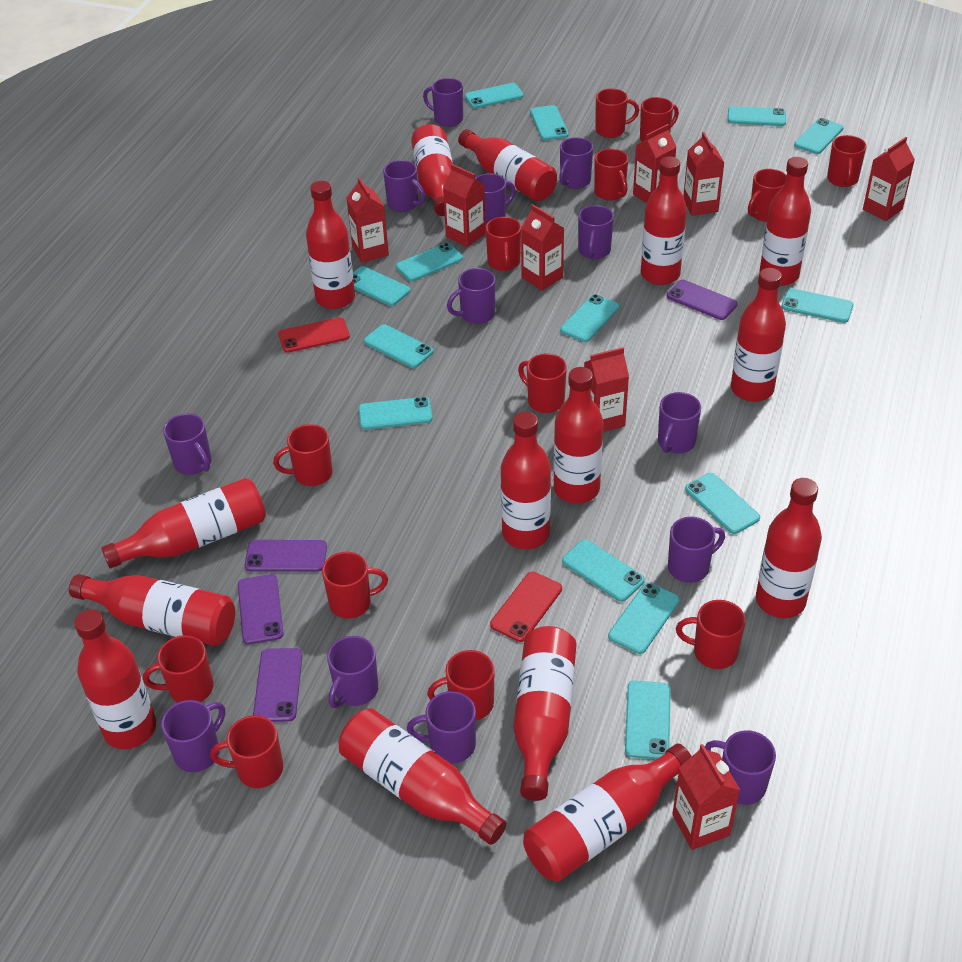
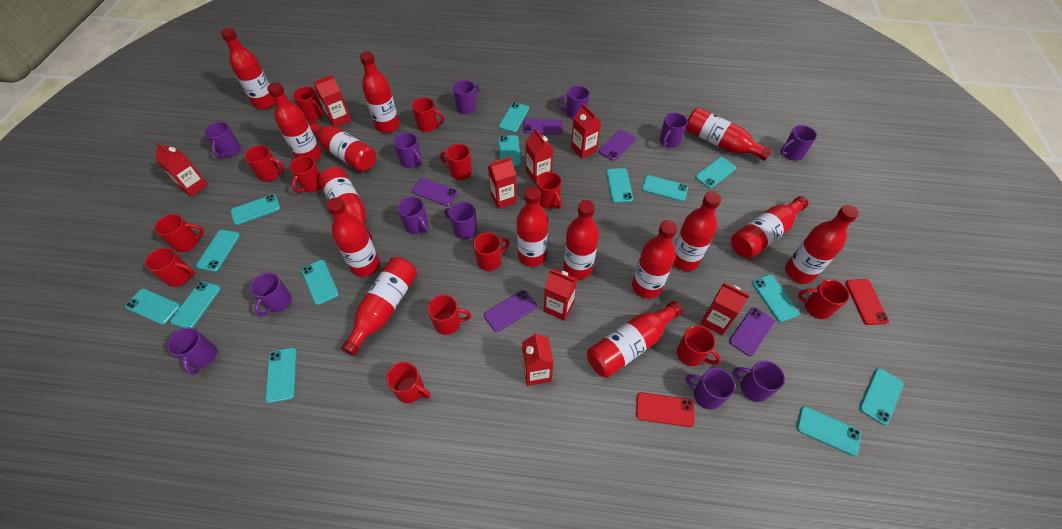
purple mug: 13 -> 12
purple phone: 4 -> 5

